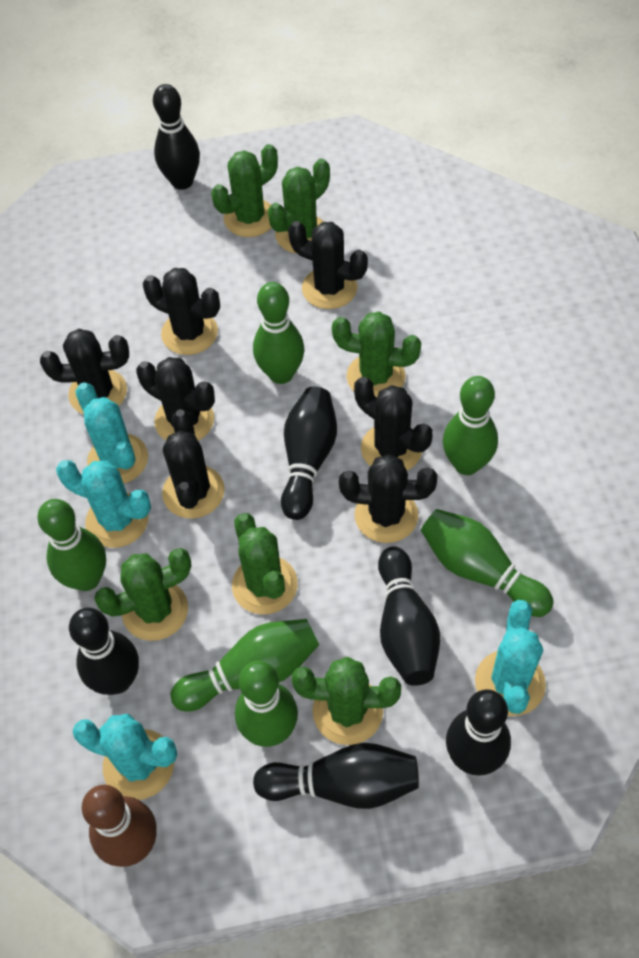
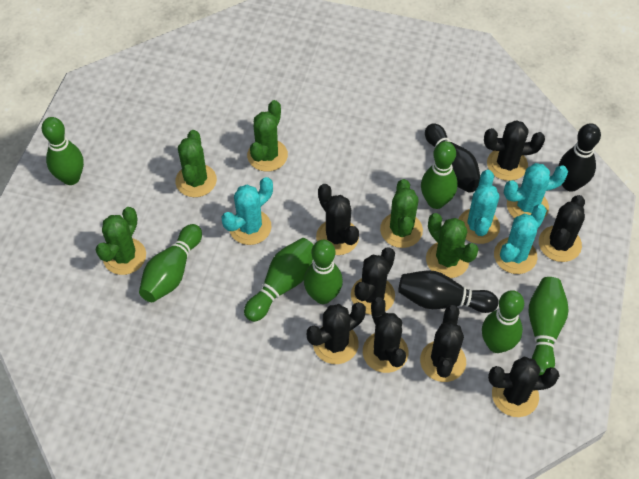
black bowling pin: 6 -> 3
black cactus: 7 -> 8
brown bowling pin: 1 -> 0
green bowling pin: 6 -> 7
green cactus: 6 -> 5

